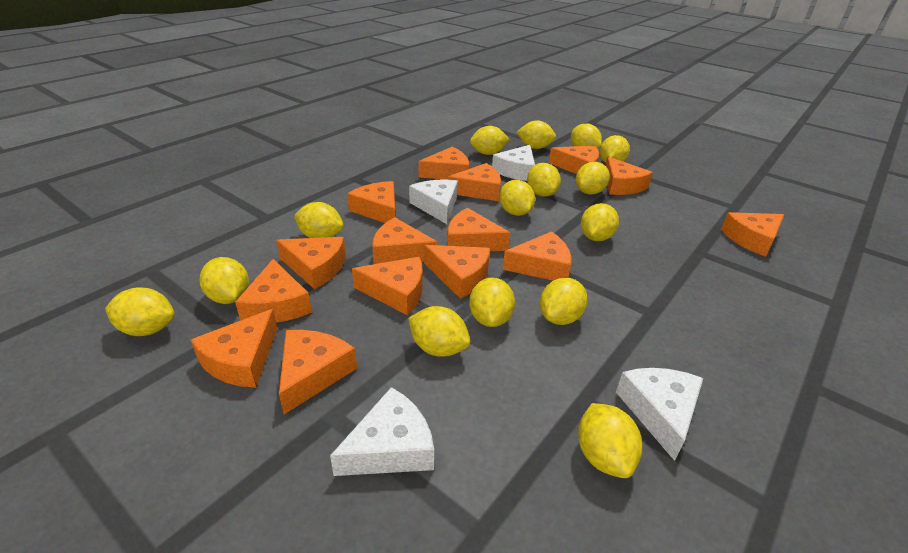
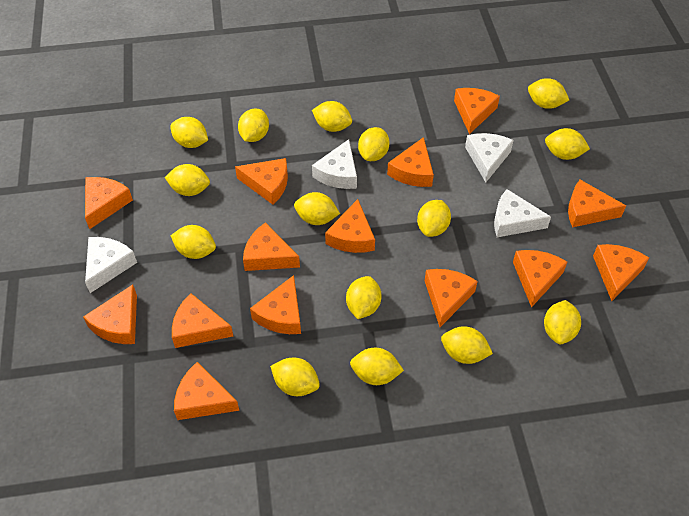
orange cheese: 15 -> 14

